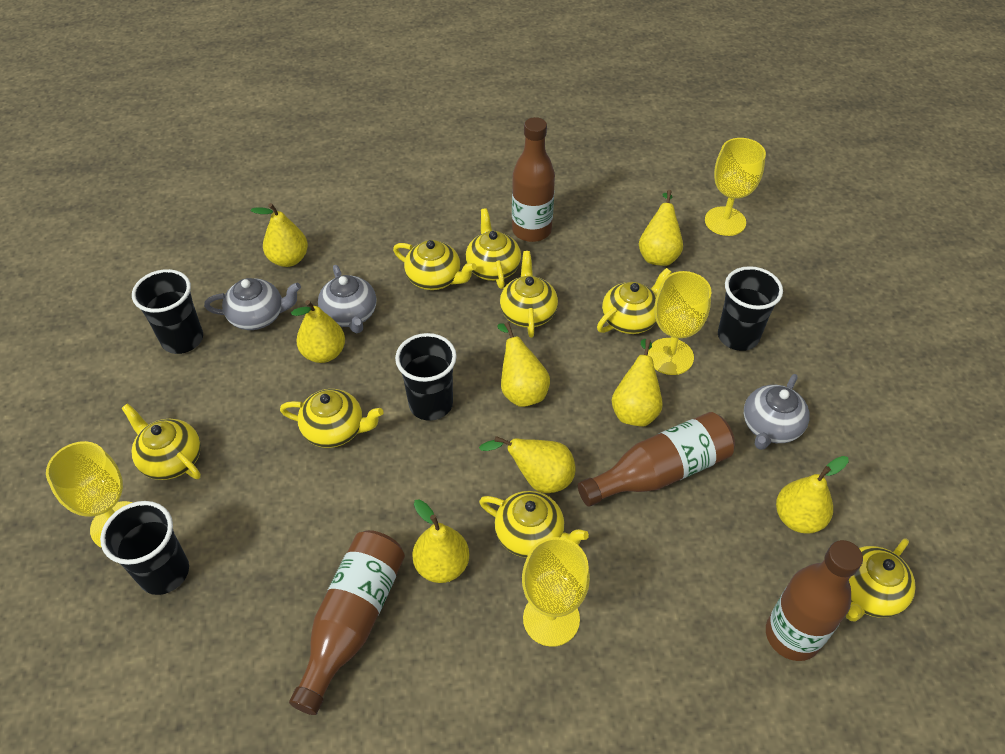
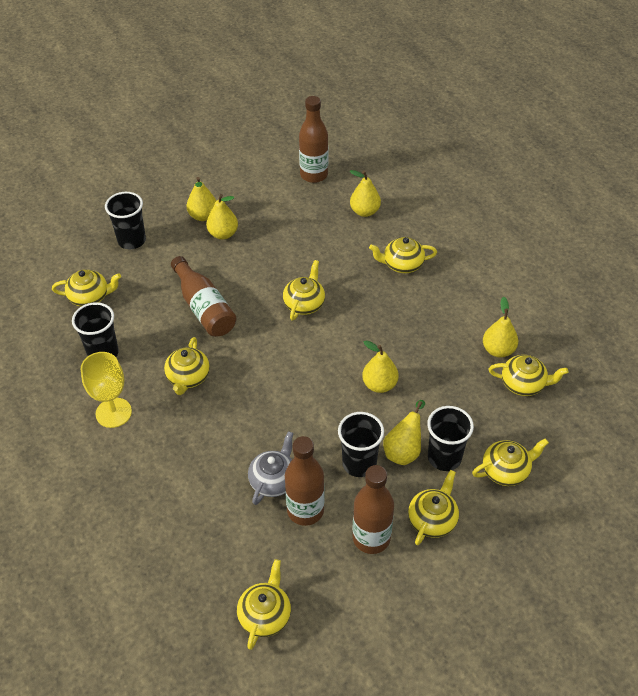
grey teapot: 3 -> 1
yellow goblet: 4 -> 1
yellow pear: 8 -> 6

